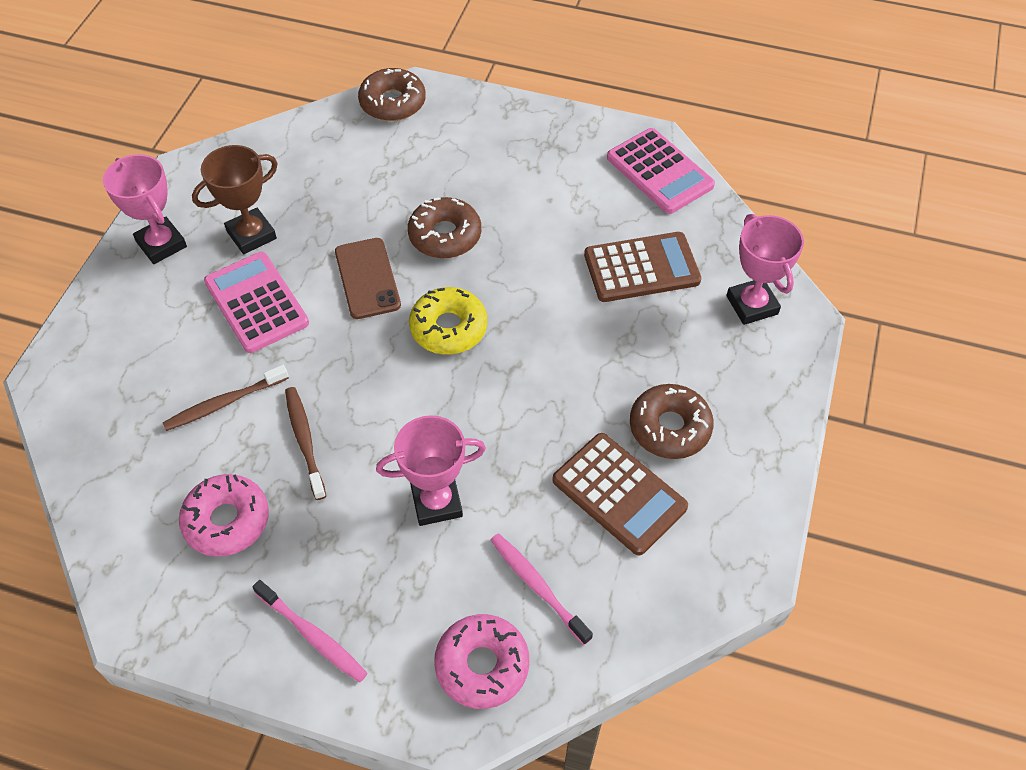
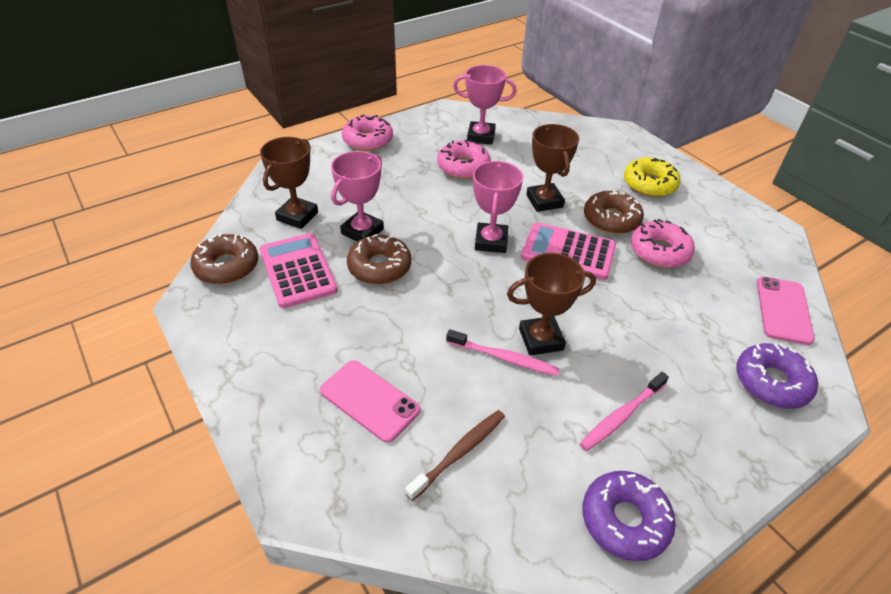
brown calculator: 2 -> 0
brown phone: 1 -> 0
brown toothbrush: 2 -> 1
brown trophy: 1 -> 3
pink donut: 2 -> 3
pink phone: 0 -> 2
purple donut: 0 -> 2

